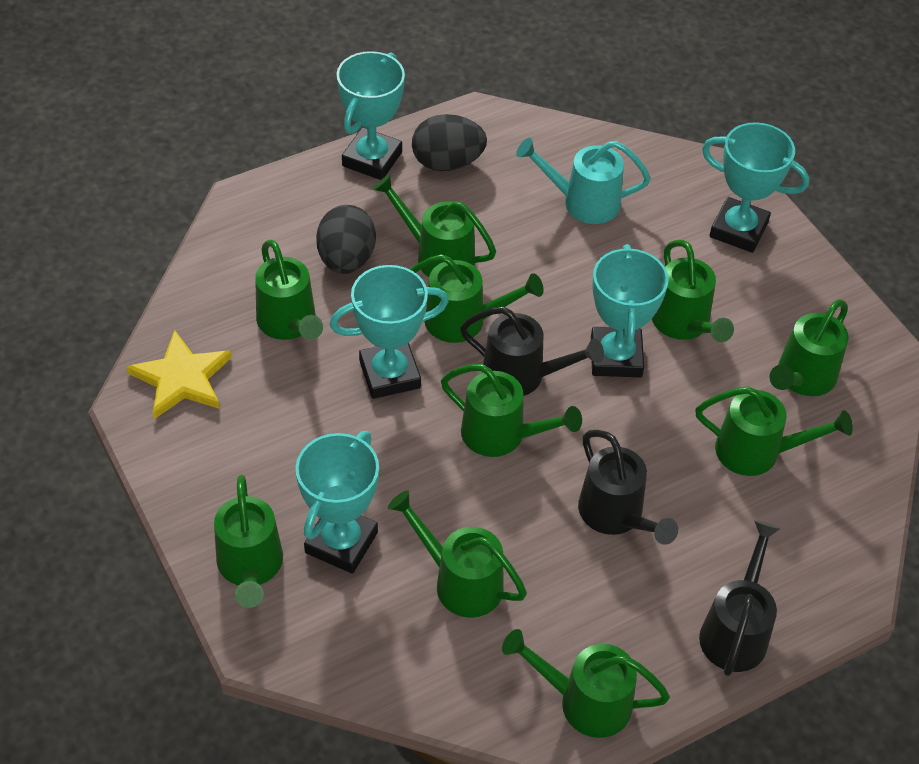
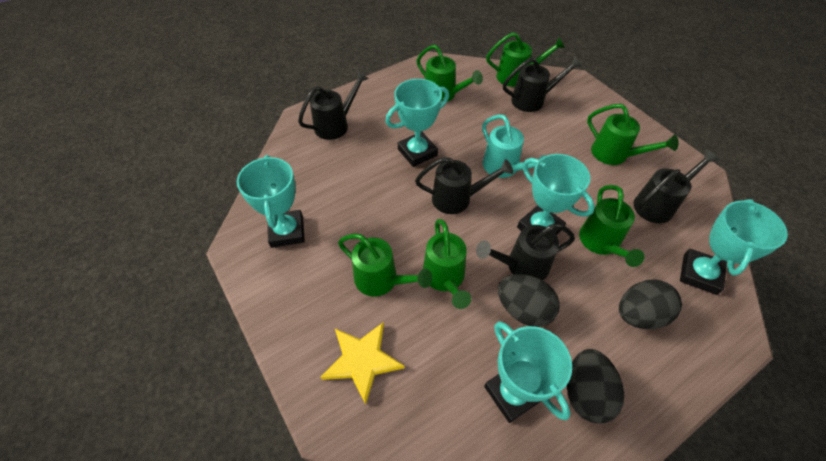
black egg: 2 -> 3
black watering can: 3 -> 5
green watering can: 10 -> 6

